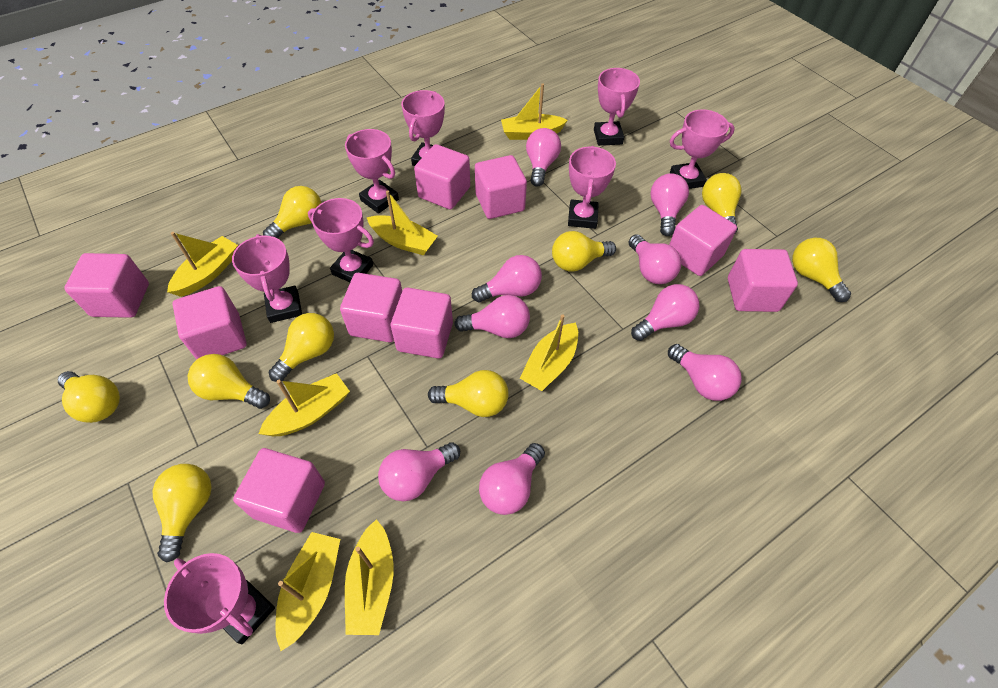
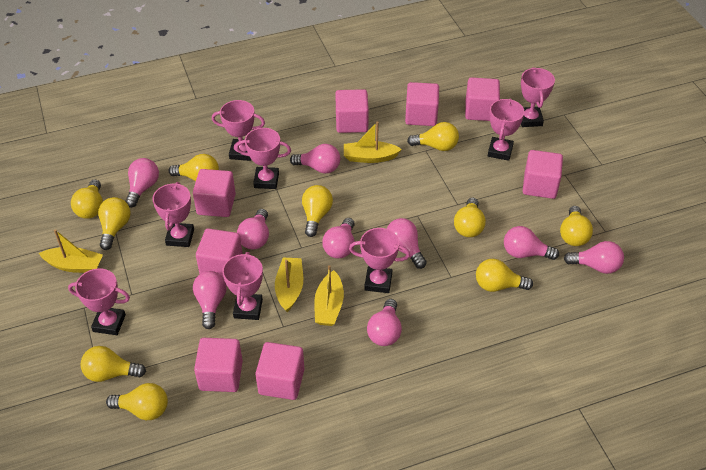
pink cube: 9 -> 8
yellow boat: 7 -> 4
yellow light bulb: 9 -> 10

